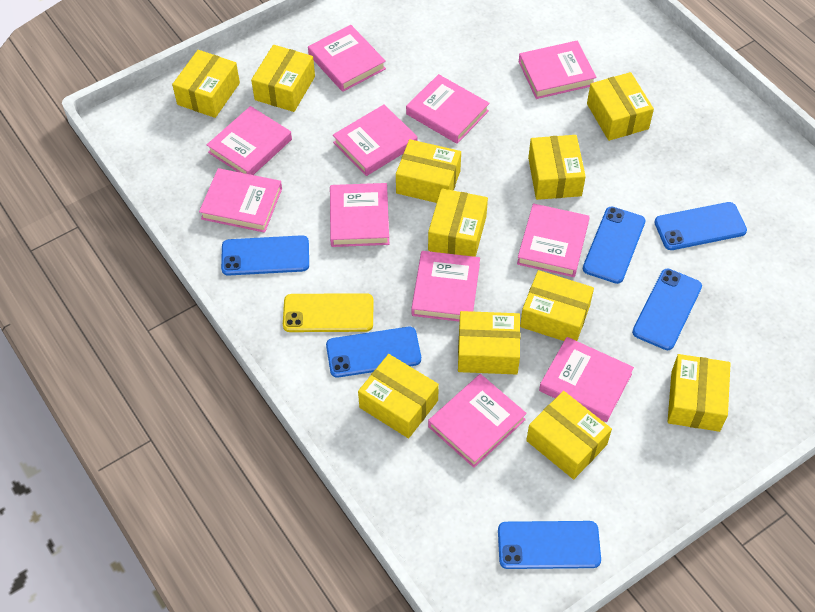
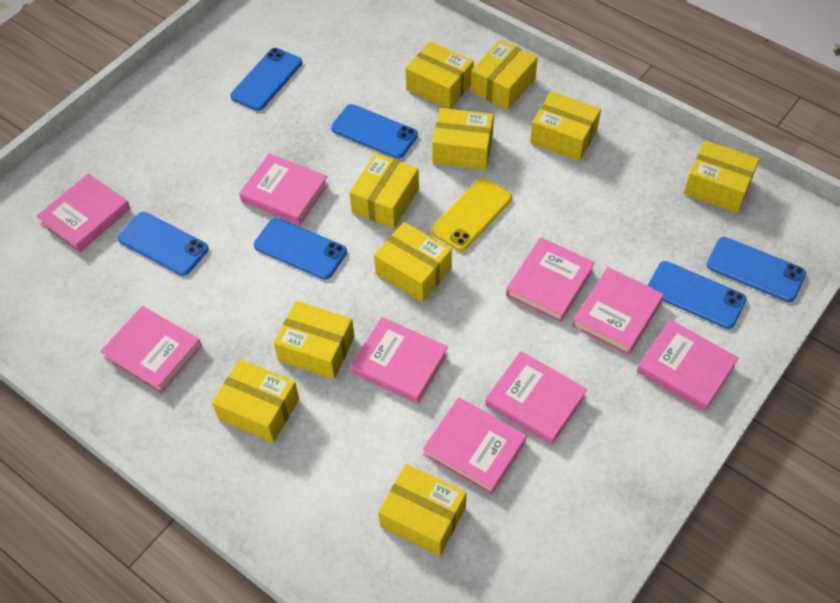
pink book: 11 -> 9
yellow box: 11 -> 10

